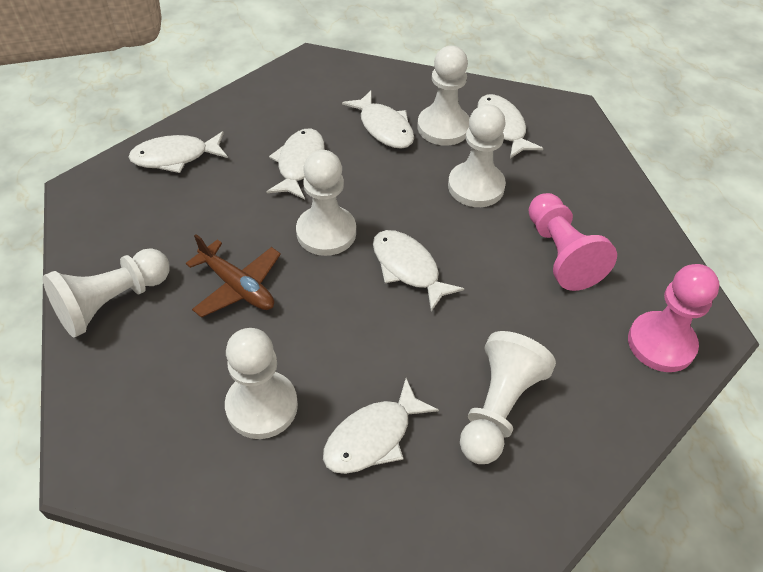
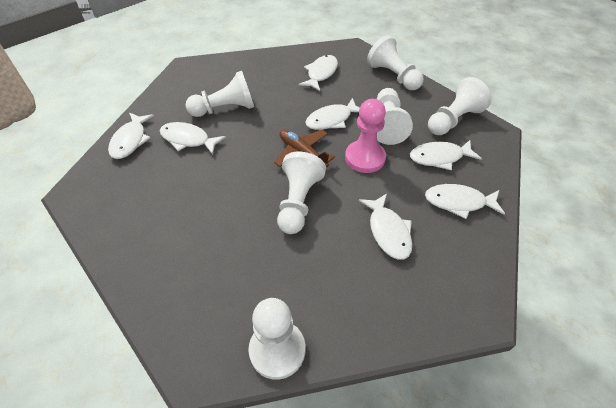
pink pawn: 2 -> 1
white fish: 6 -> 7

